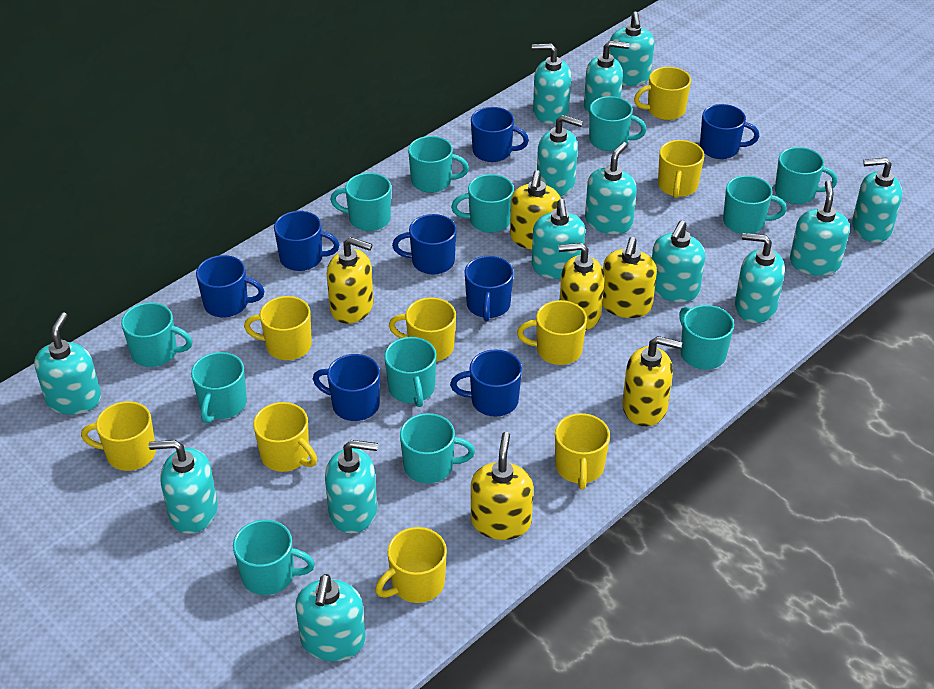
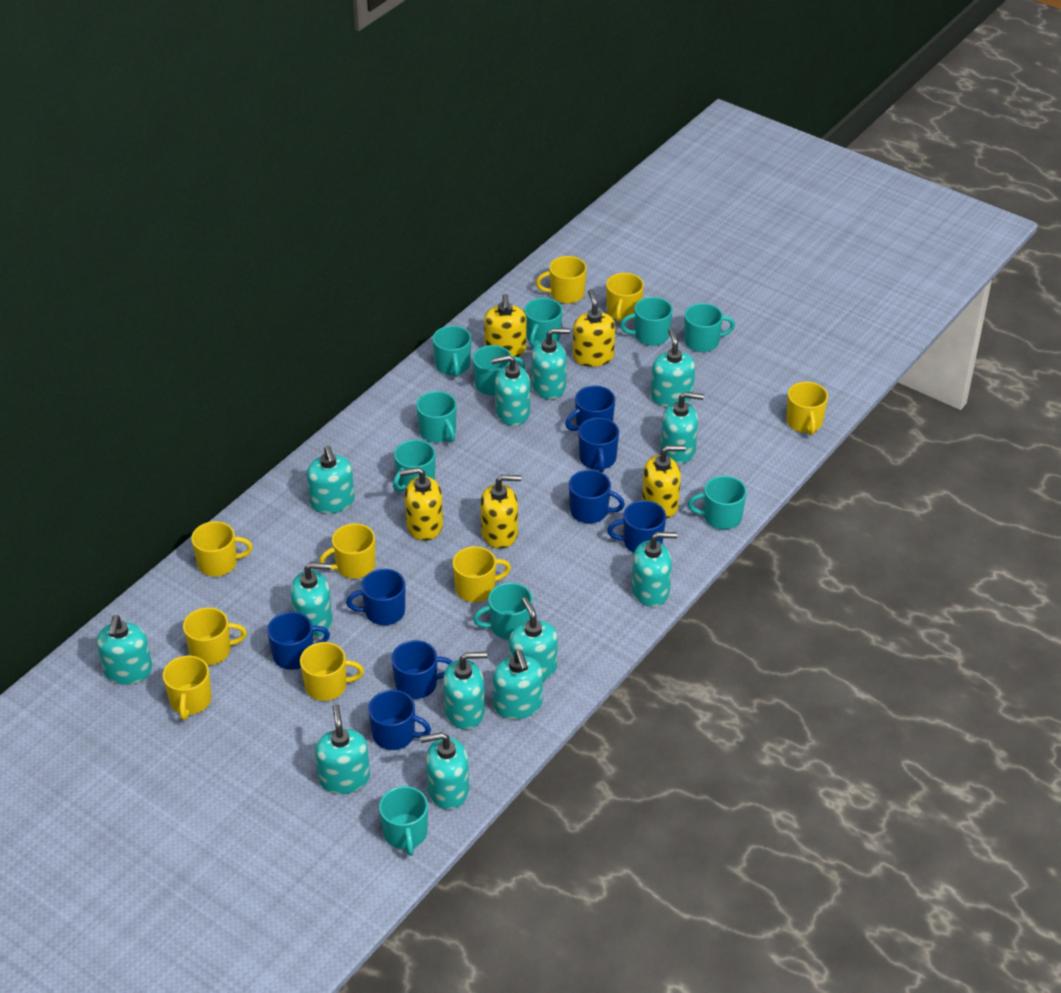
turquoise mug: 12 -> 10
turquoise soap dispenser: 14 -> 13
yellow soap dispenser: 6 -> 5

